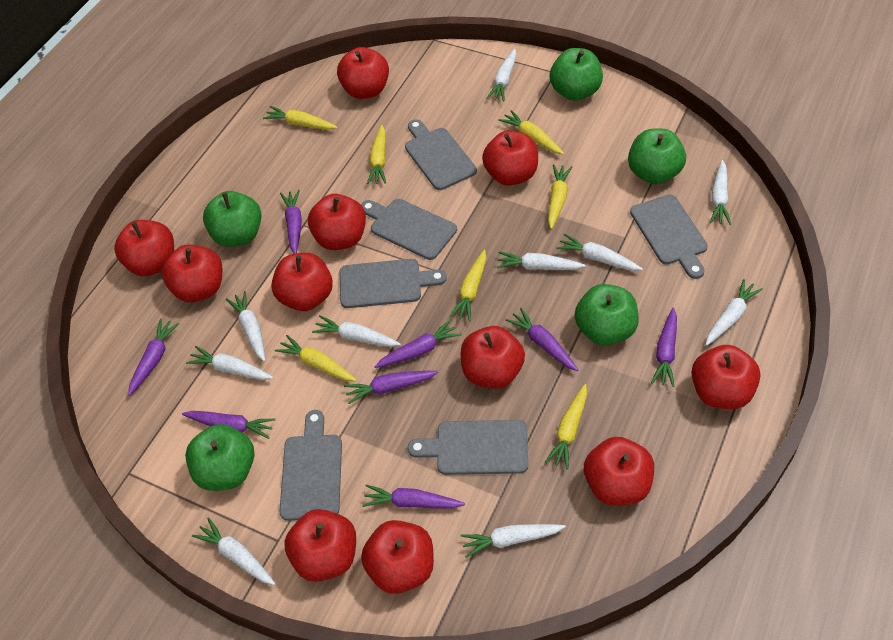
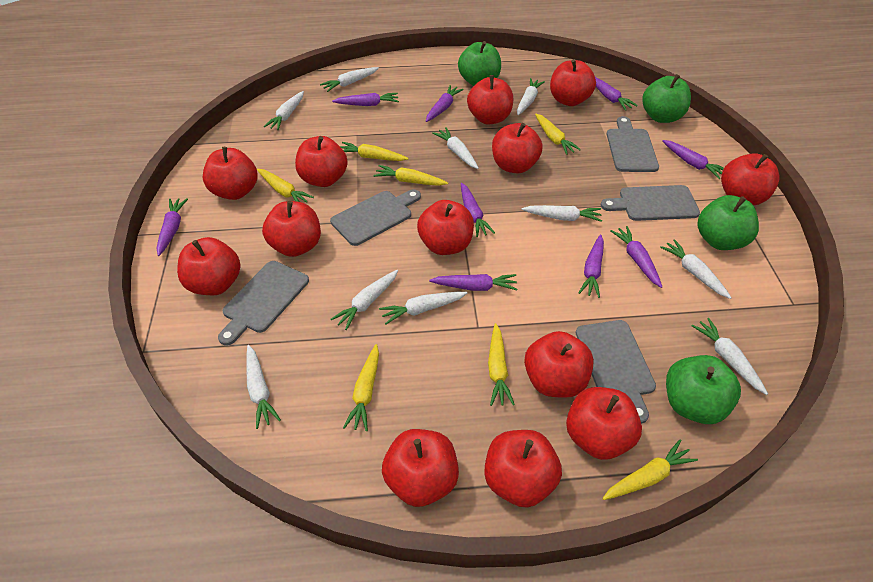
green apple: 5 -> 4
grey cutting board: 6 -> 5
purple carrot: 8 -> 9
red apple: 11 -> 13

